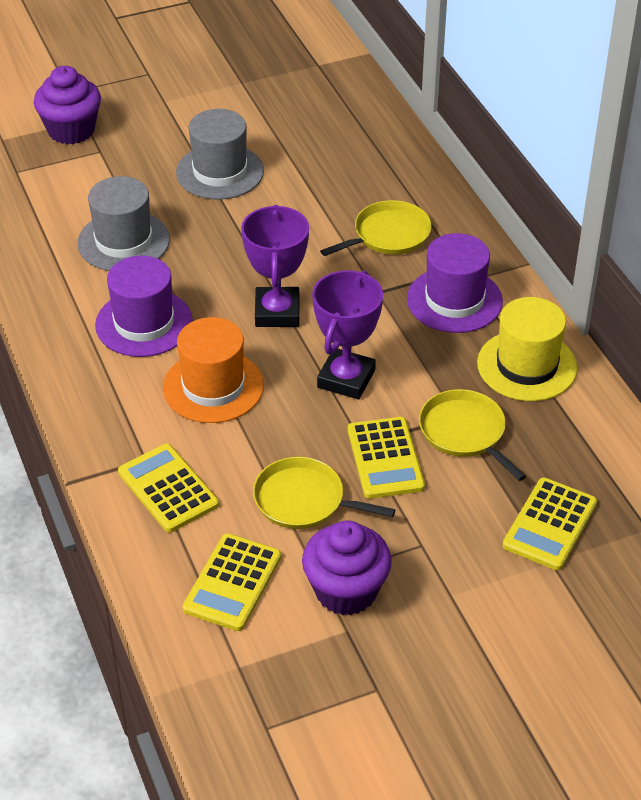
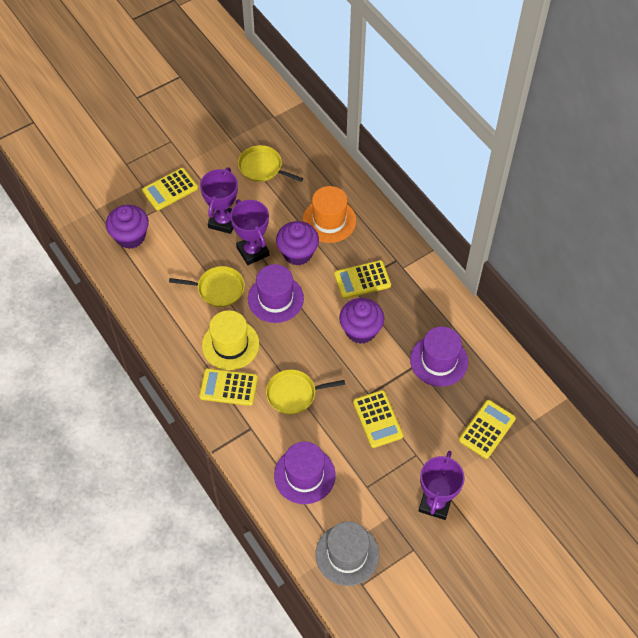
grey hat: 2 -> 1
purple cupcake: 2 -> 3
purple hat: 2 -> 3
purple trophy: 2 -> 3
yellow calculator: 4 -> 5

